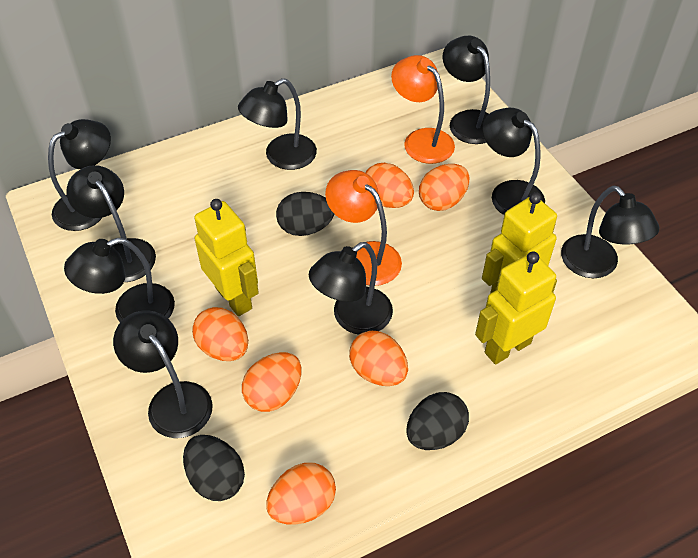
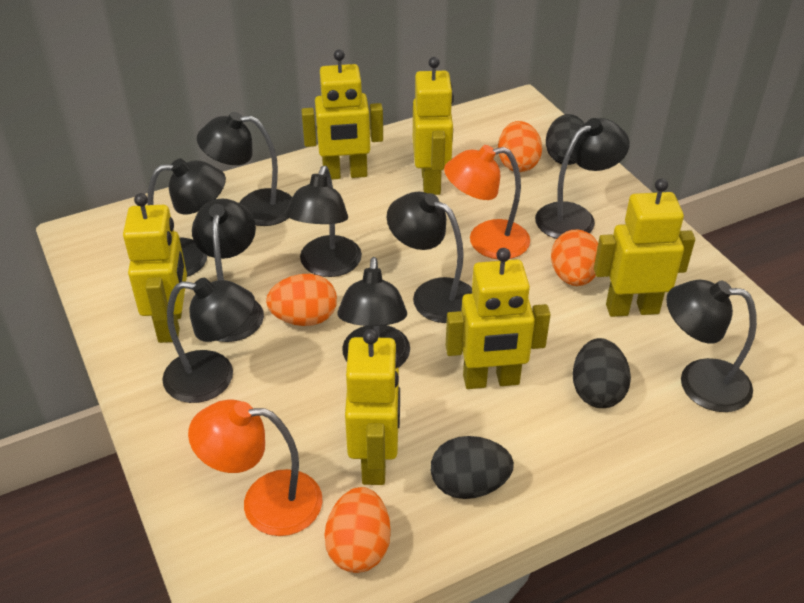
orange egg: 6 -> 4
yellow robot: 3 -> 6

